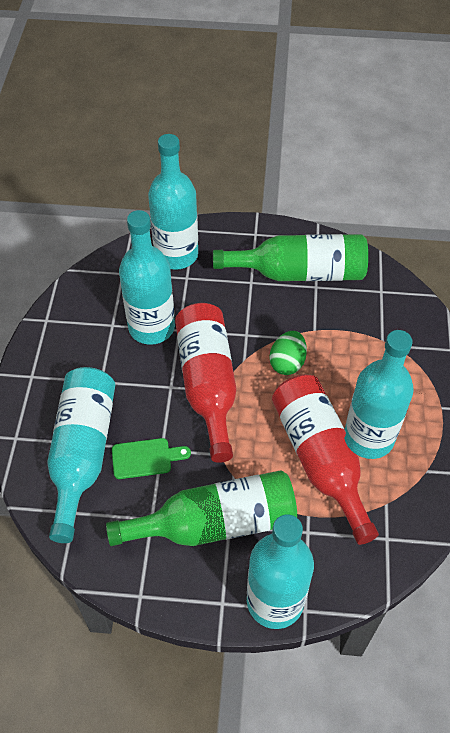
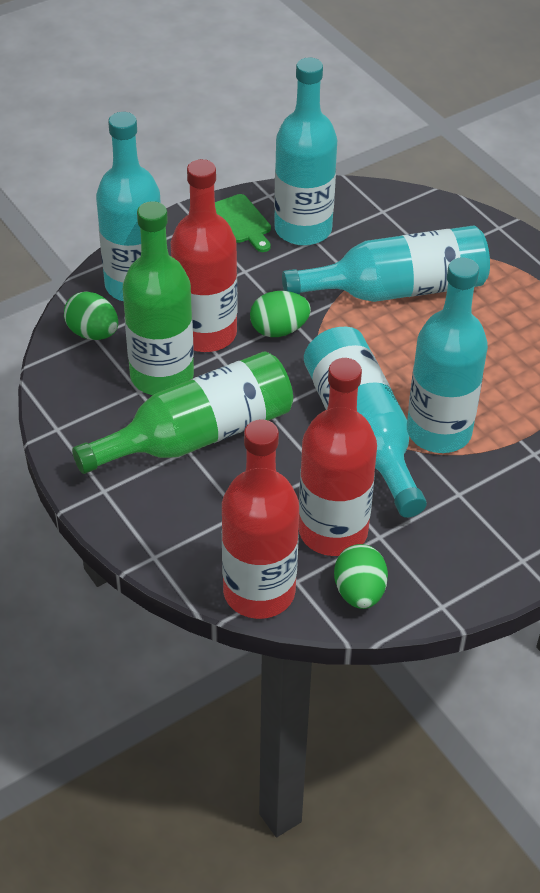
green egg: 1 -> 3
red bottle: 2 -> 3

